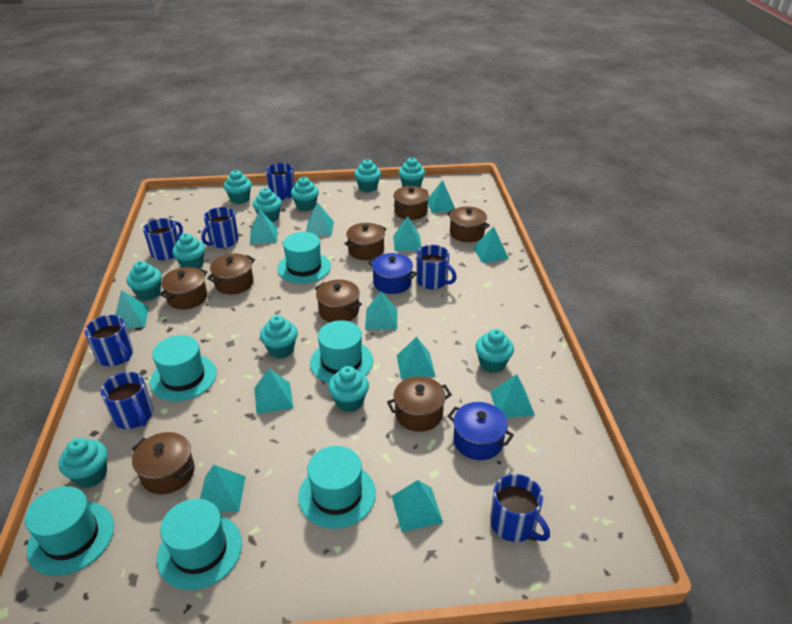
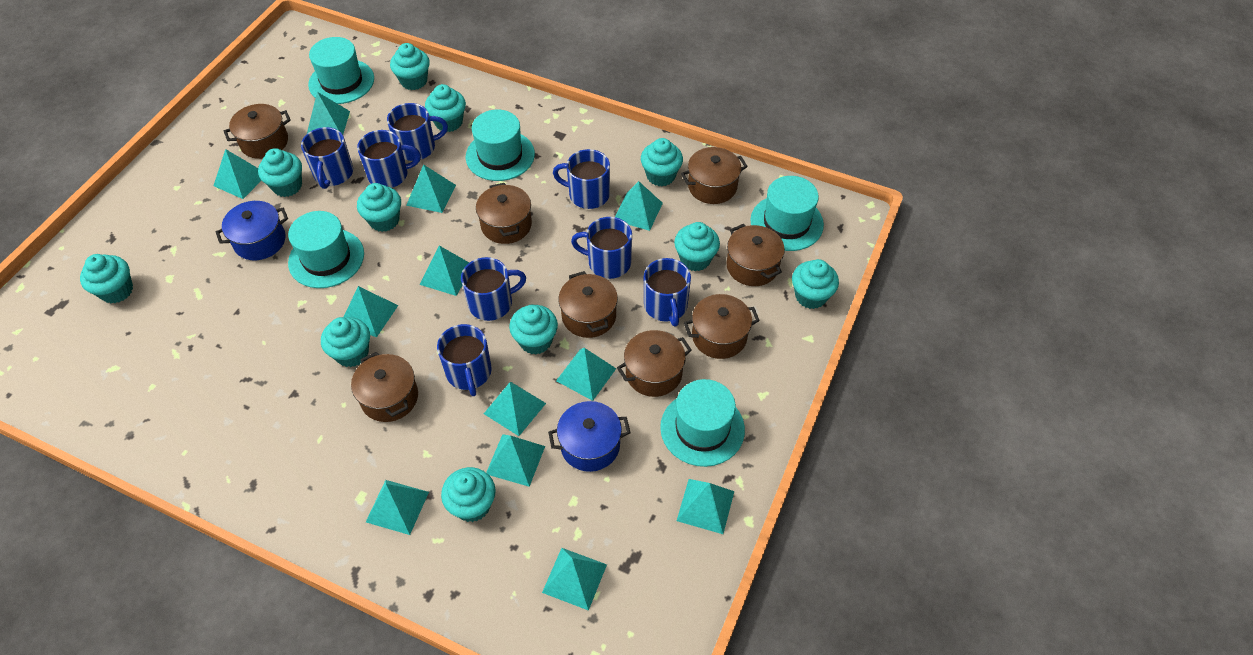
blue mug: 7 -> 8
turquoise hat: 6 -> 5

